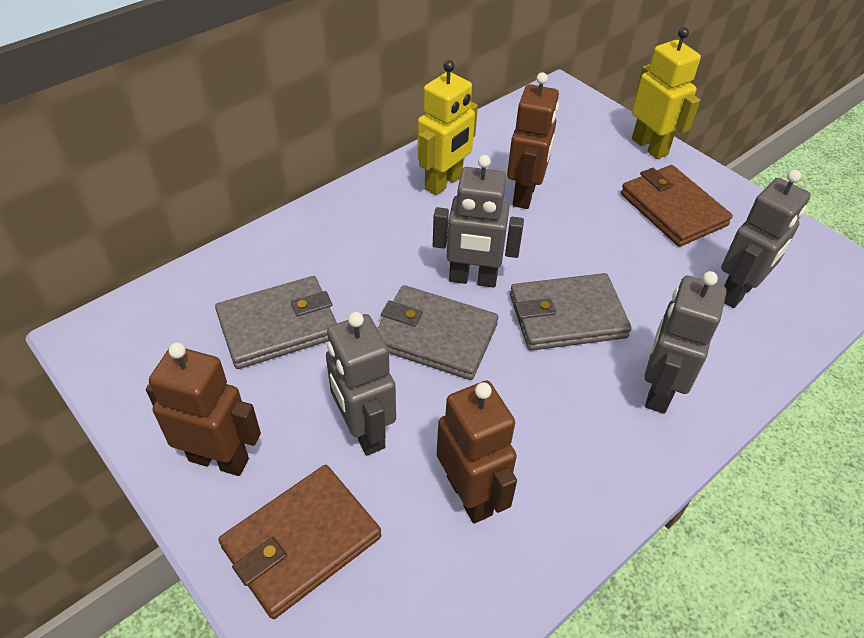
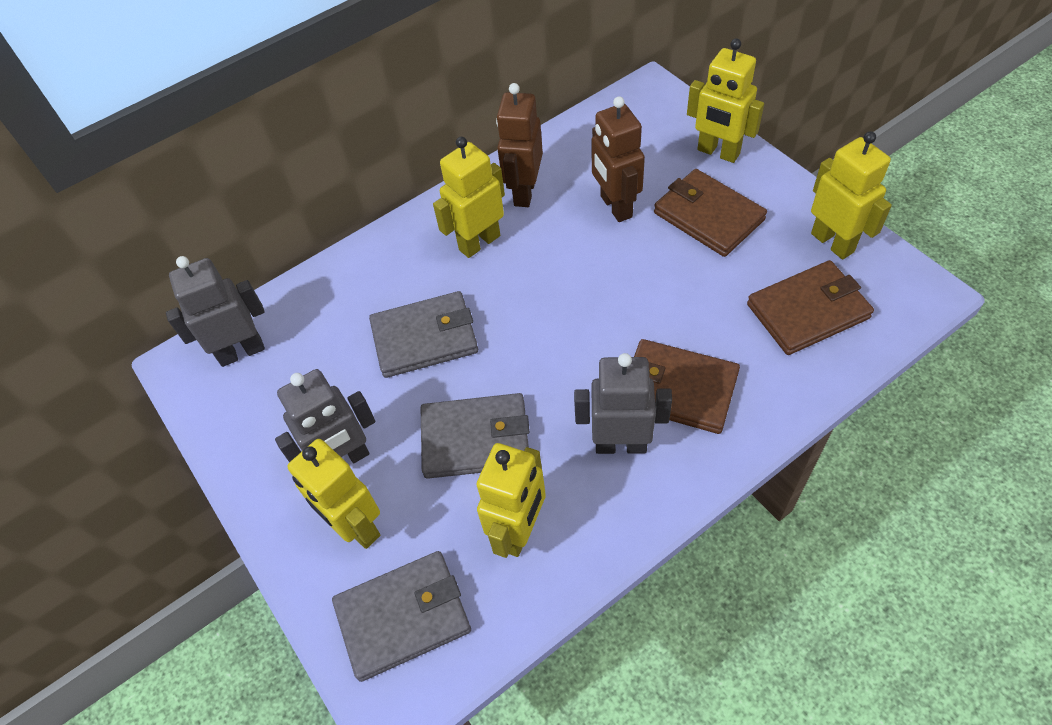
brown robot: 3 -> 2
brown wallet: 2 -> 3
grey robot: 4 -> 3
yellow robot: 2 -> 5

